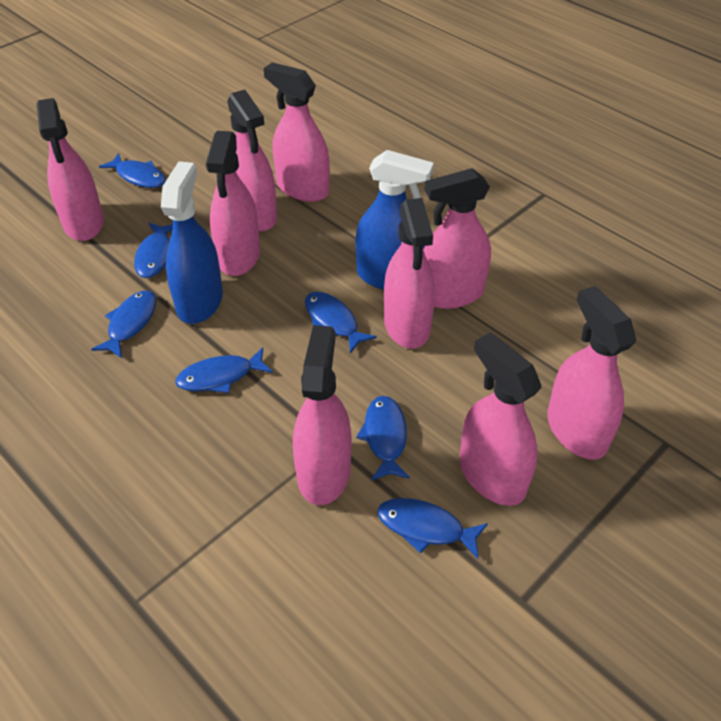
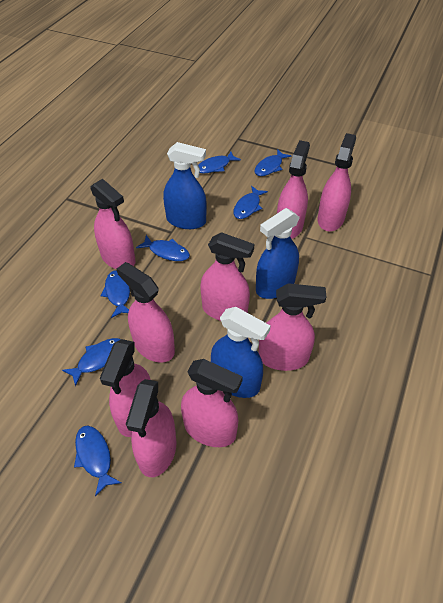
blue spray bottle: 2 -> 3

